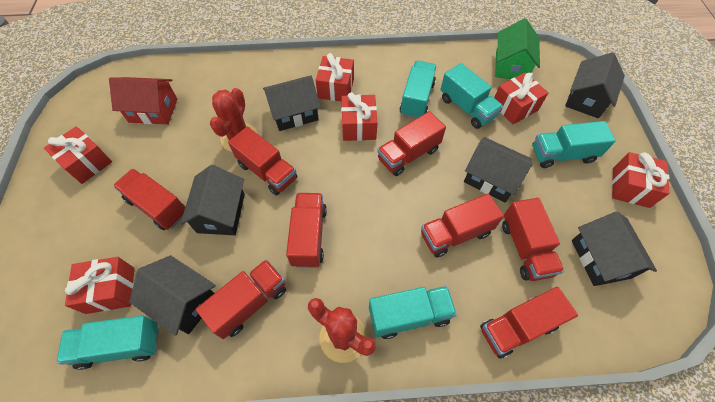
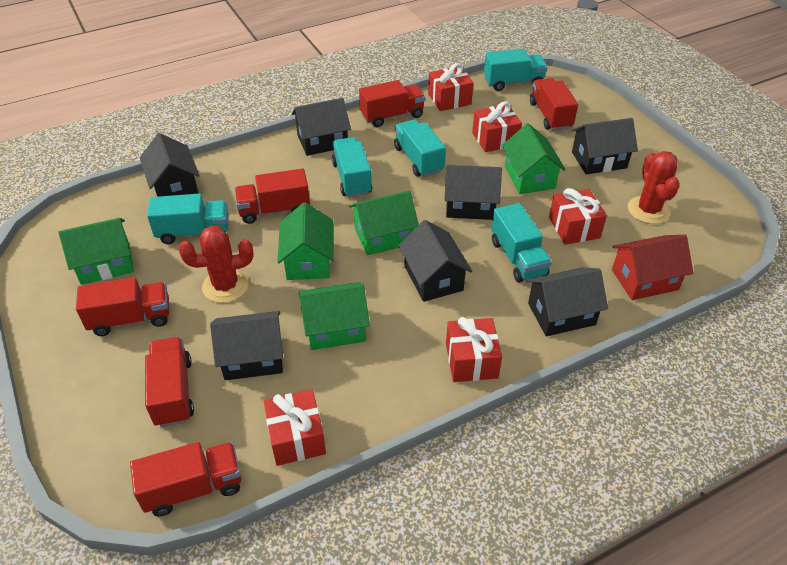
black house: 6 -> 7
green house: 1 -> 5
red gift: 6 -> 5
red truck: 8 -> 6

